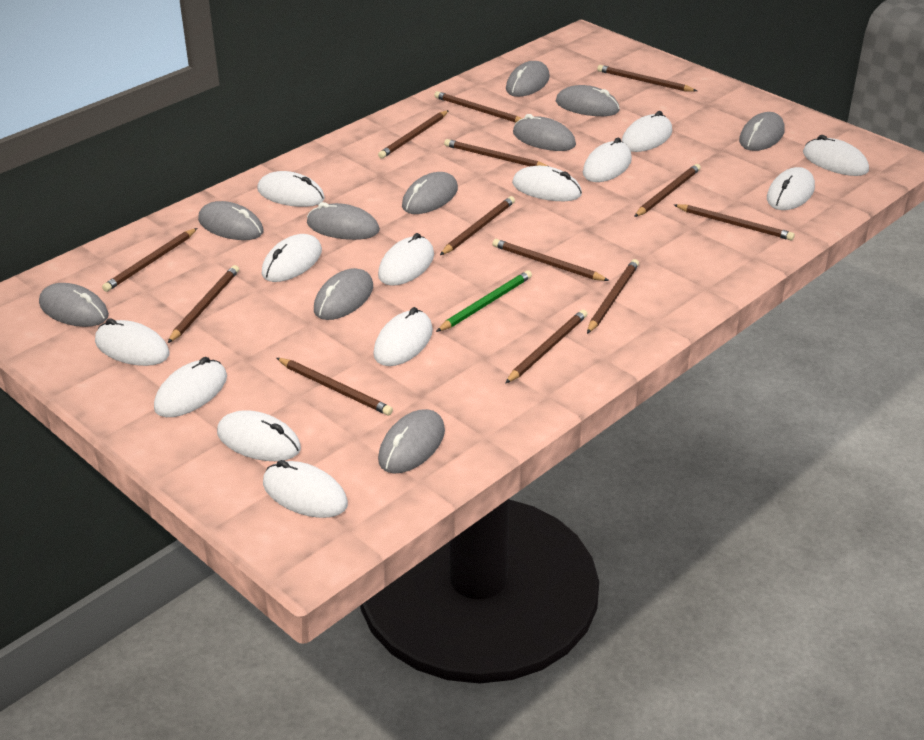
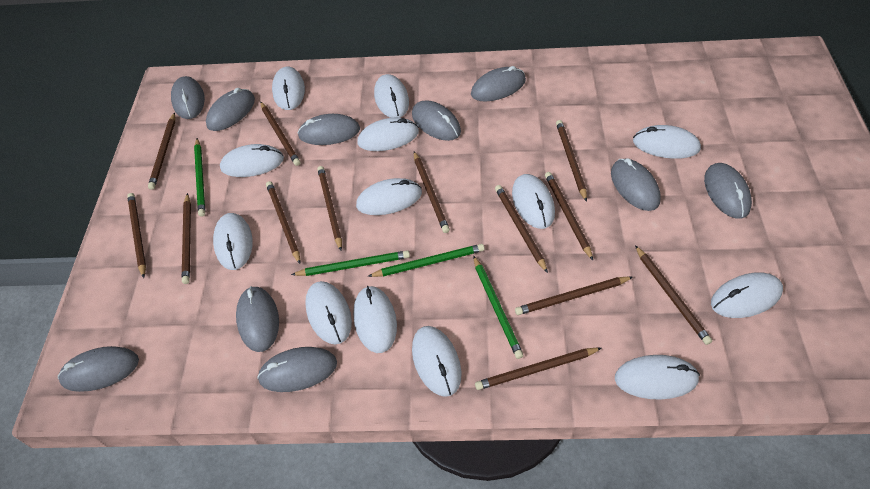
green pencil: 1 -> 4

